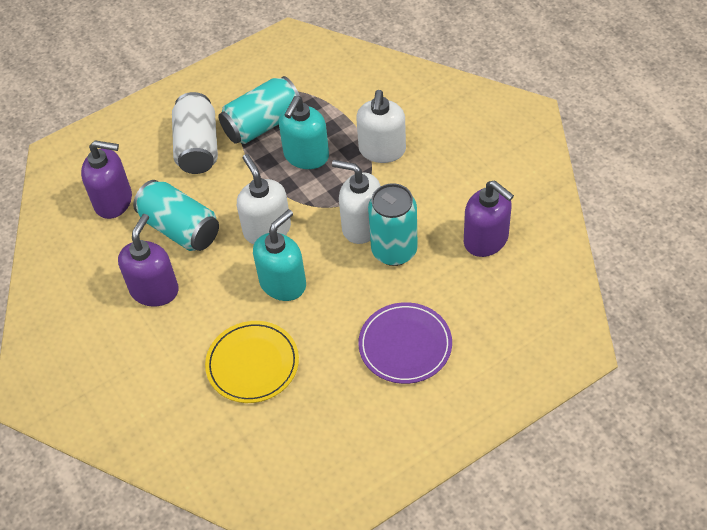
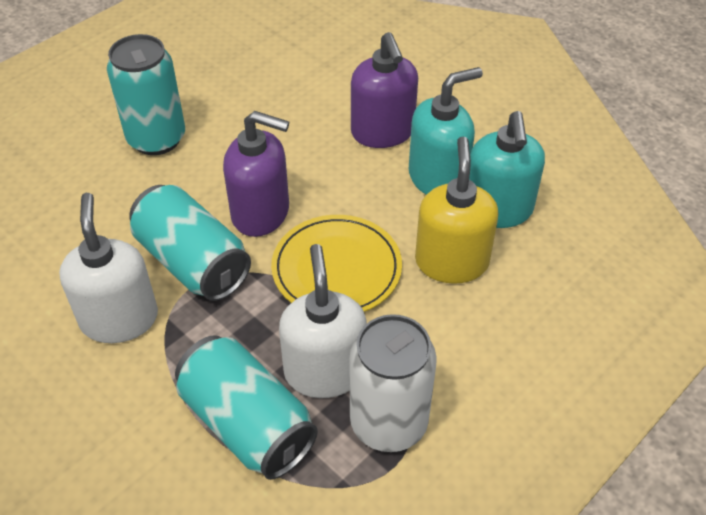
purple plate: 1 -> 0
purple soap dispenser: 3 -> 2
white soap dispenser: 3 -> 2
yellow soap dispenser: 0 -> 1

